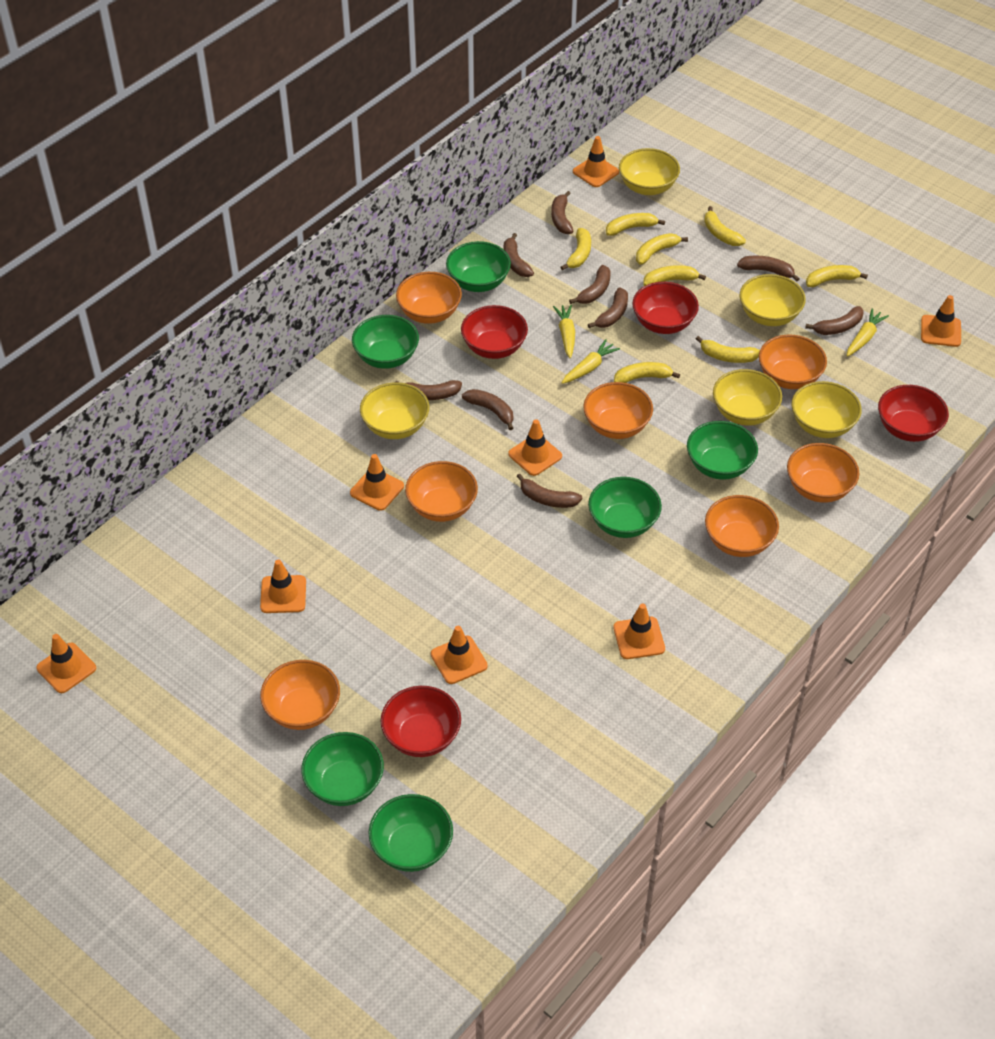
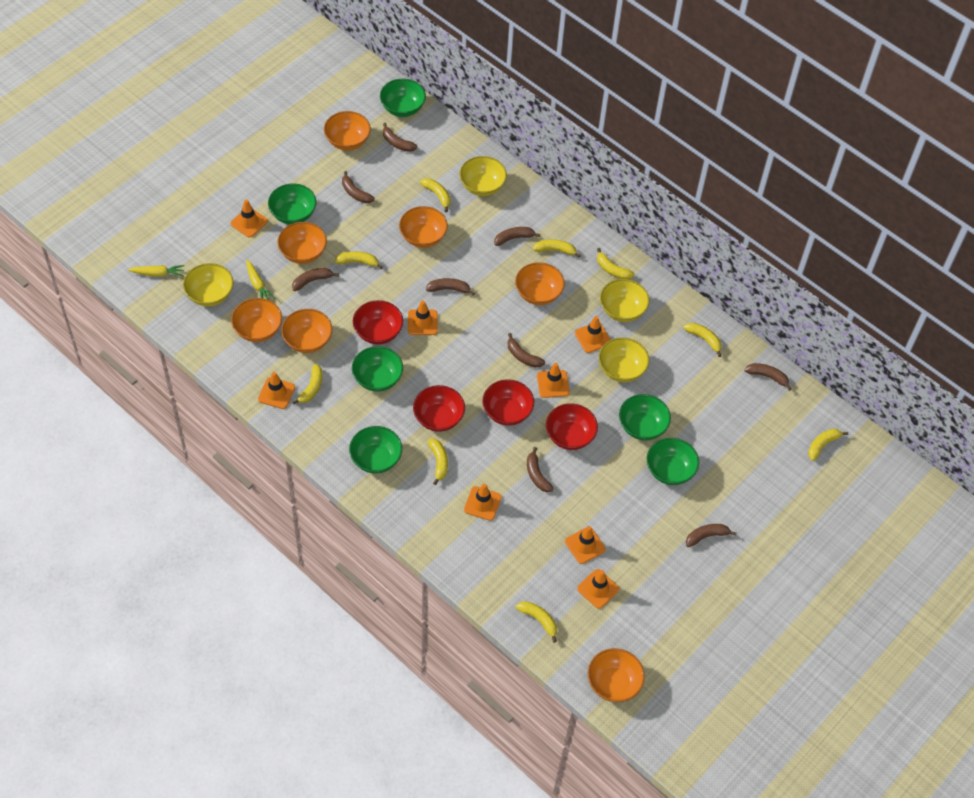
yellow banana: 8 -> 9
yellow bowl: 5 -> 4
yellow carrot: 3 -> 2

